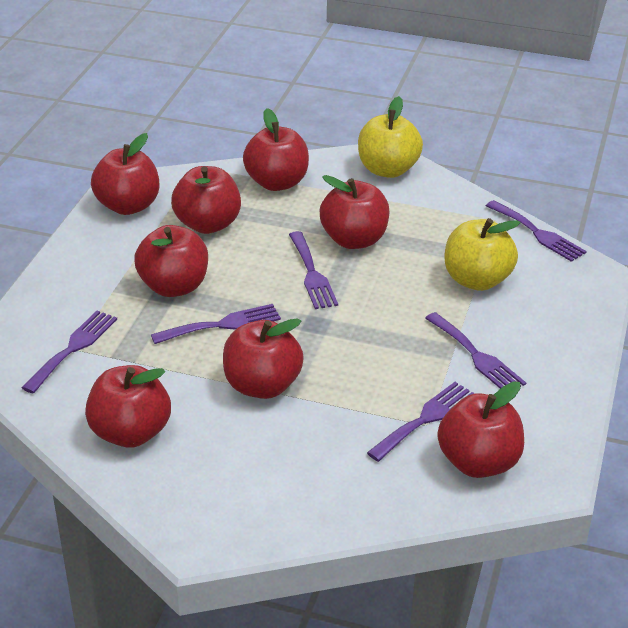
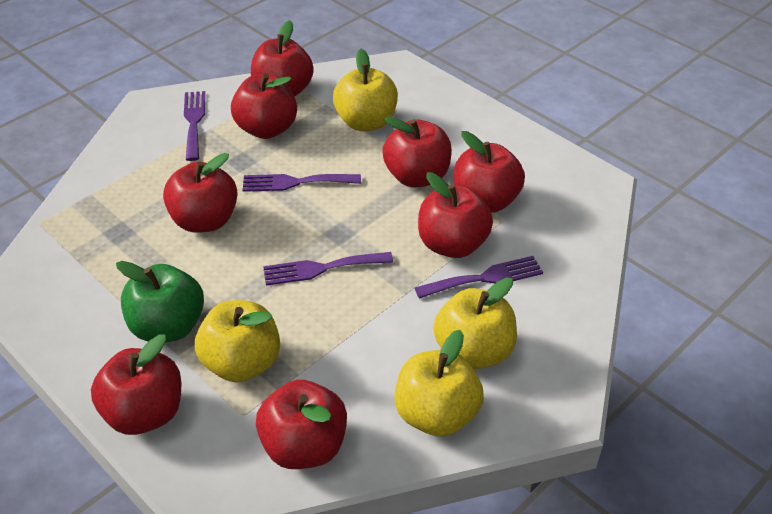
green apple: 0 -> 1
purple fork: 6 -> 4
yellow apple: 2 -> 4

